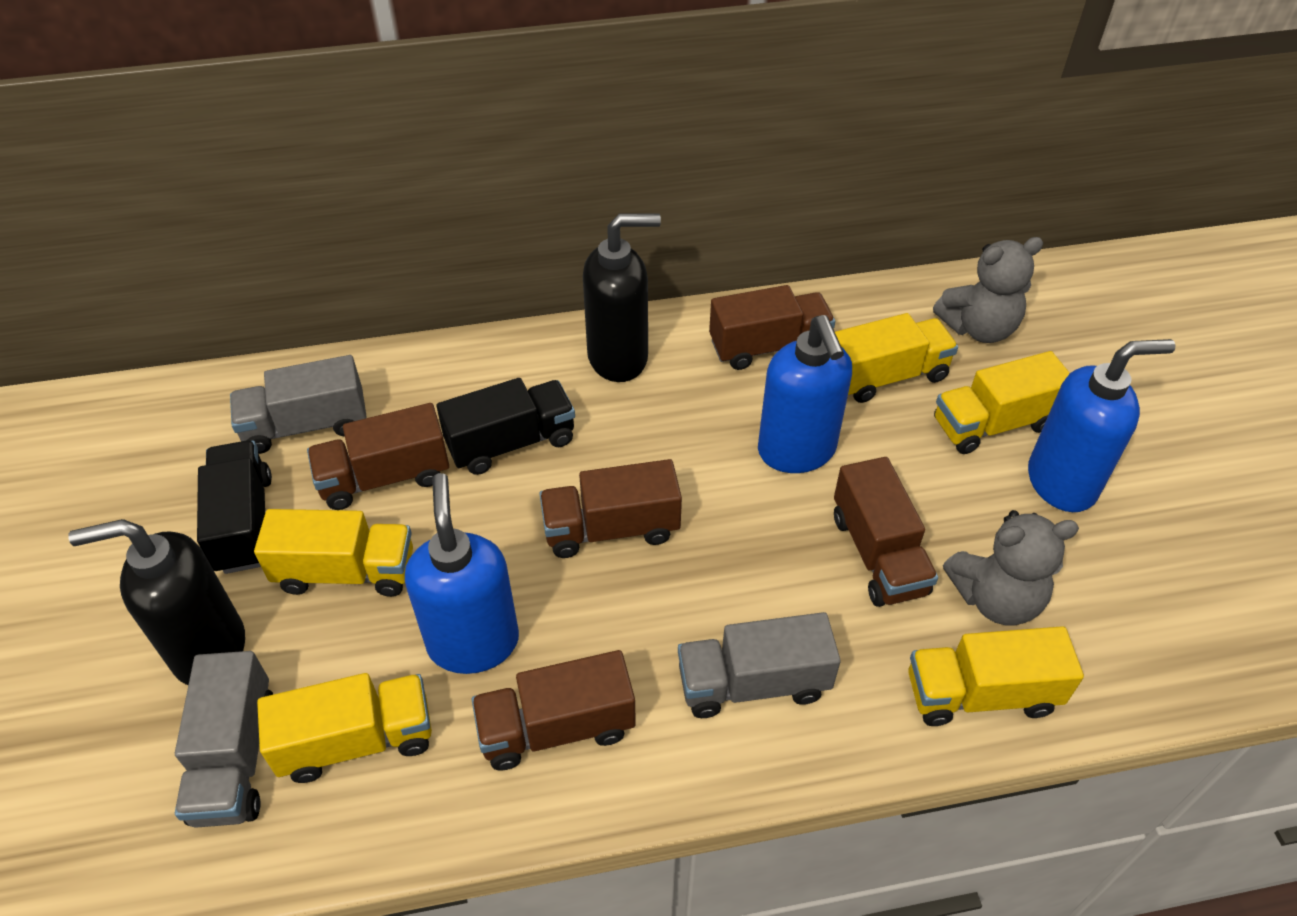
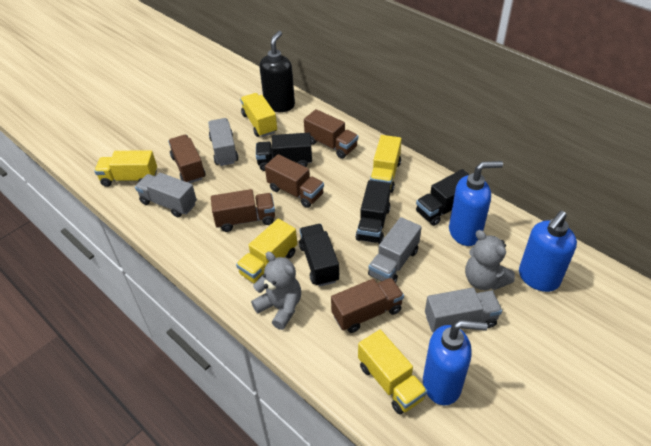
black soap dispenser: 2 -> 1
black truck: 2 -> 4
grey truck: 3 -> 4

